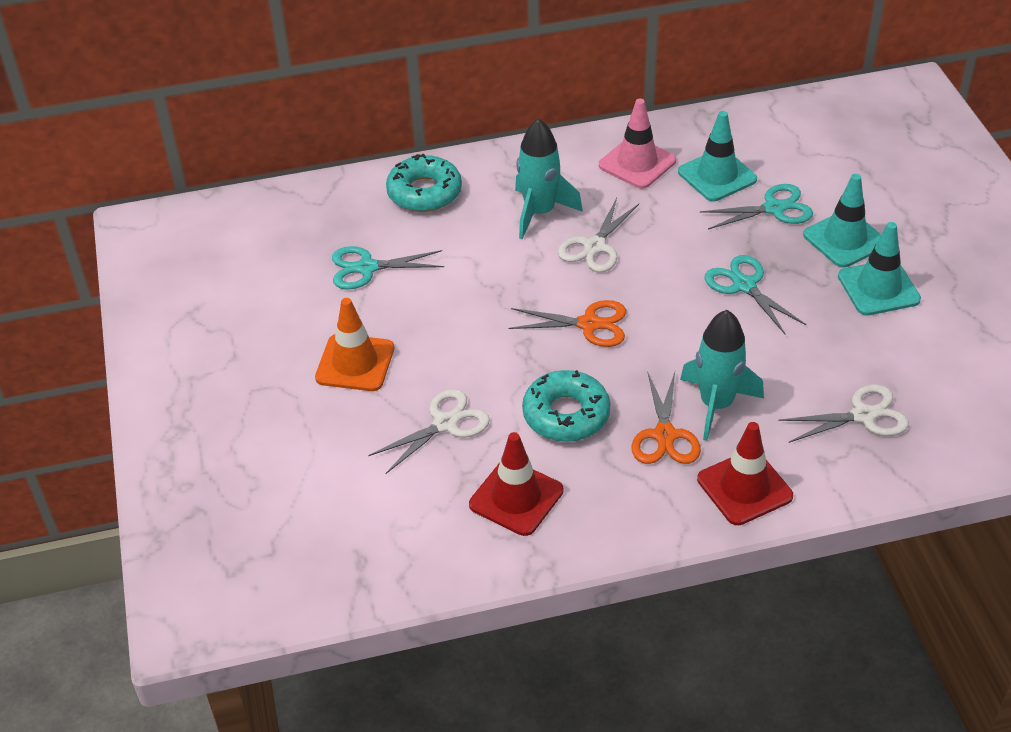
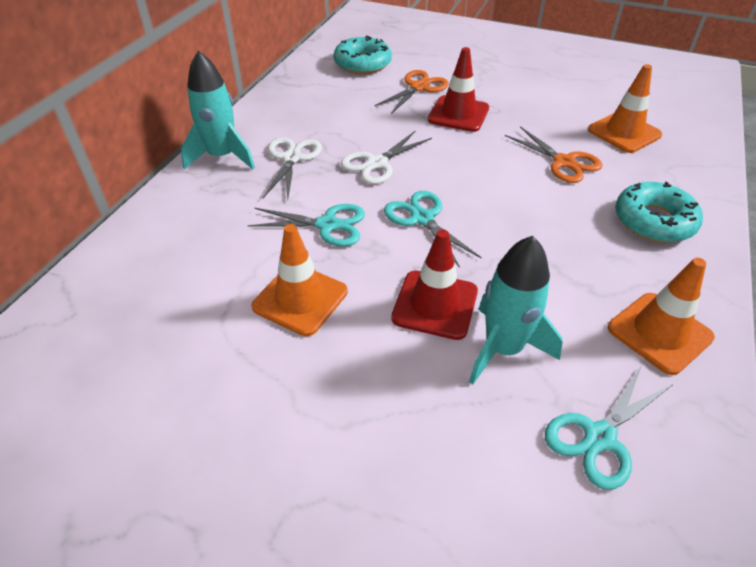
orange traffic cone: 1 -> 3
pink traffic cone: 1 -> 0
turquoise traffic cone: 3 -> 0
white scissors: 3 -> 2

